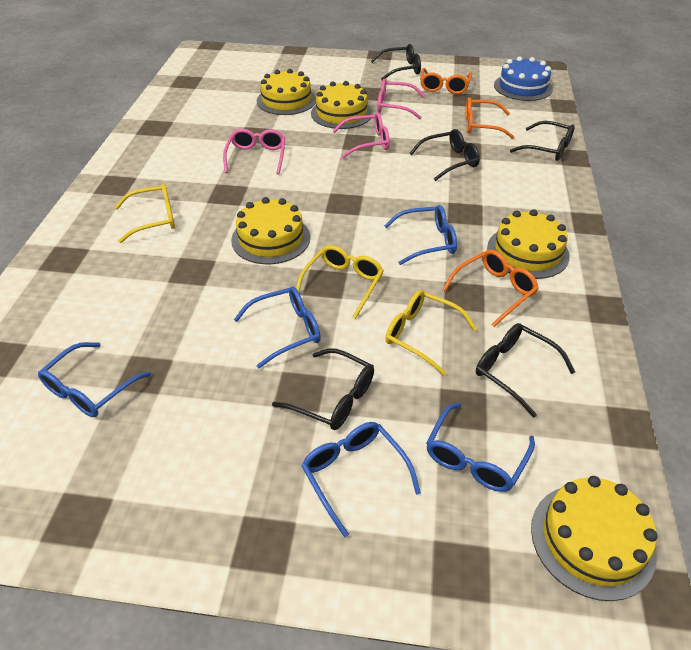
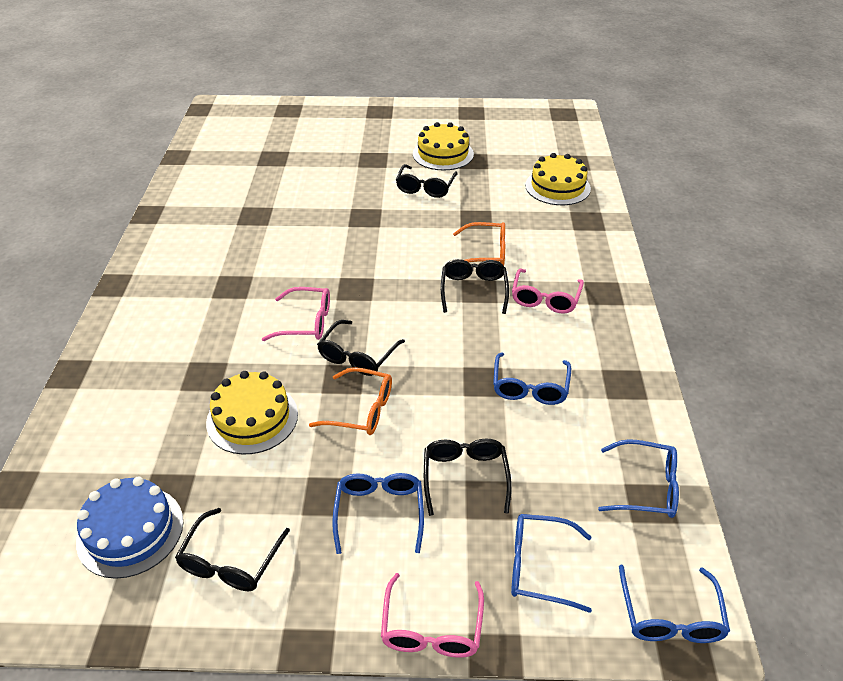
orange glasses: 3 -> 2
yellow cake: 5 -> 3
yellow glasses: 3 -> 0

